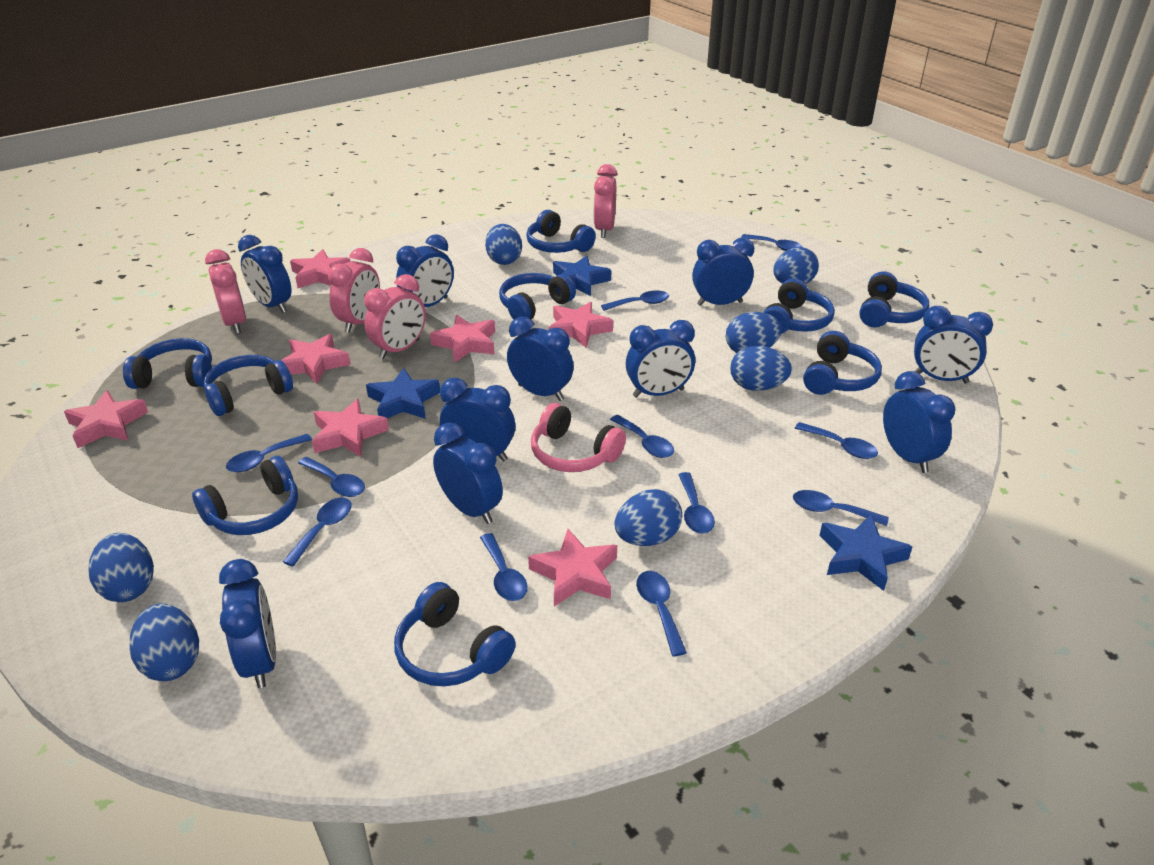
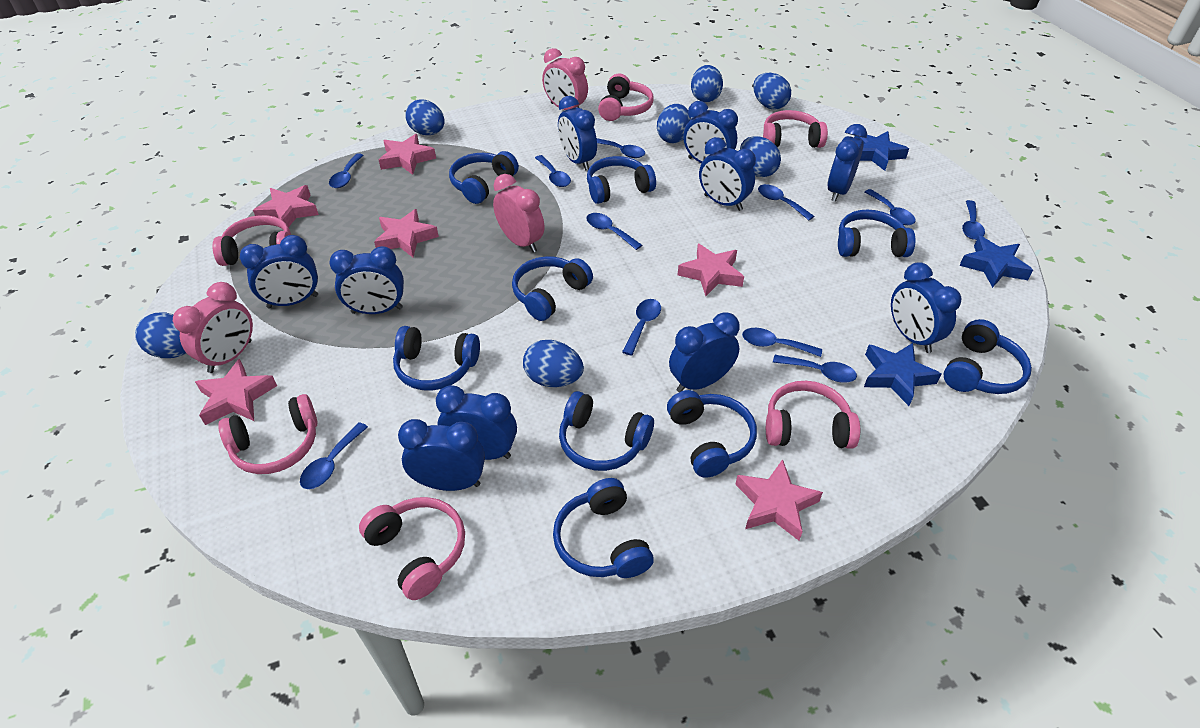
pink clock: 4 -> 3
pink headphones: 1 -> 6
pink star: 7 -> 6

